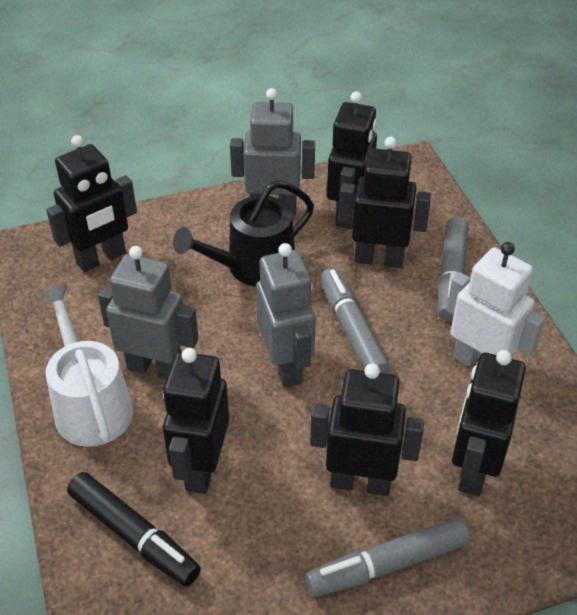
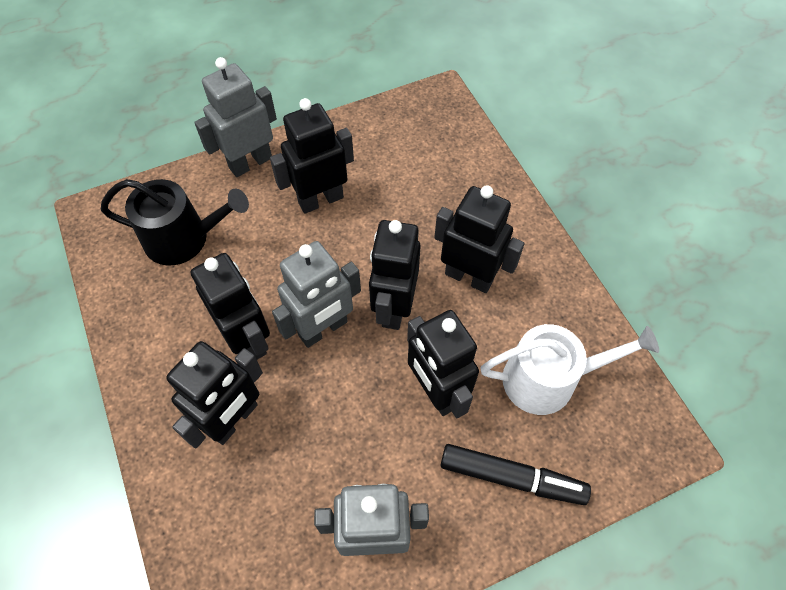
grey marker: 3 -> 0
white robot: 1 -> 0

